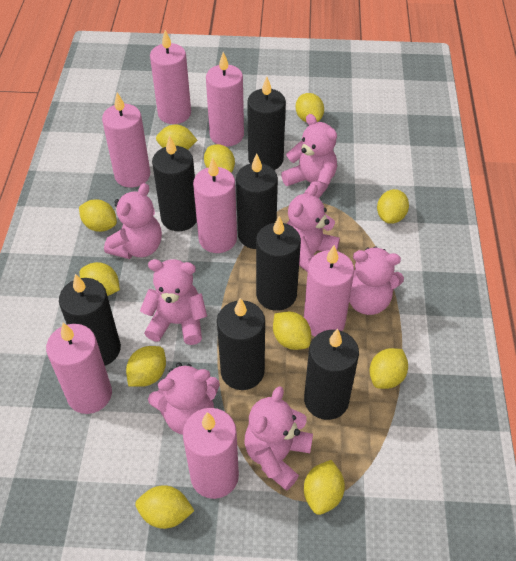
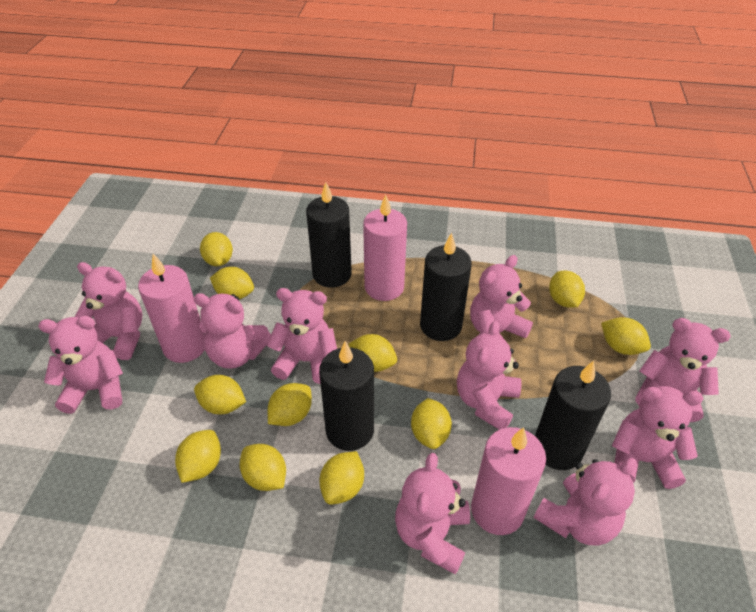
black candle: 7 -> 4
pink candle: 7 -> 3
pink teddy bear: 7 -> 10

